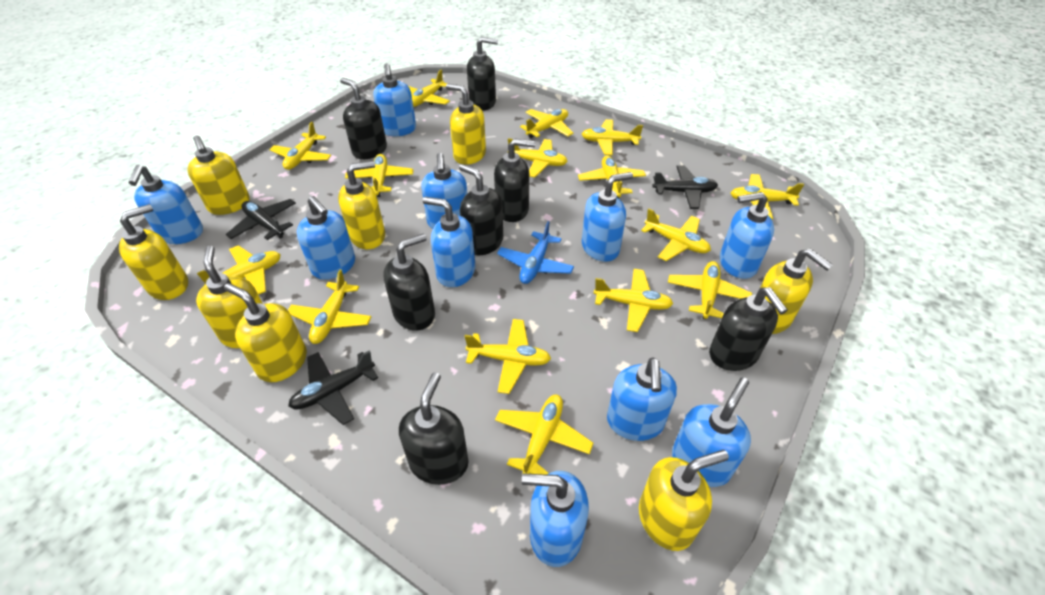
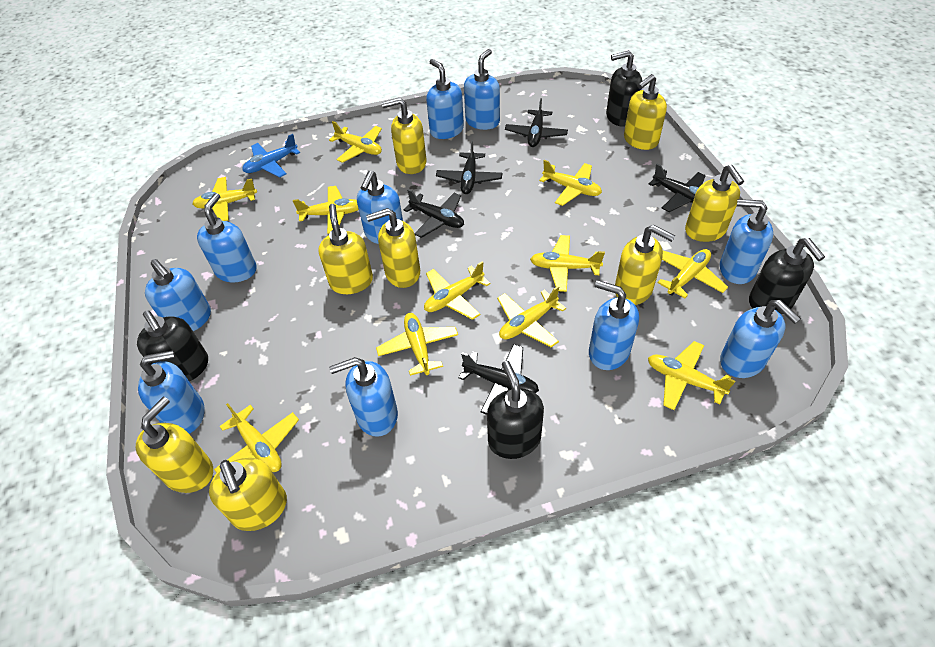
black plane: 3 -> 5
black soap dispenser: 7 -> 4
yellow plane: 15 -> 11

